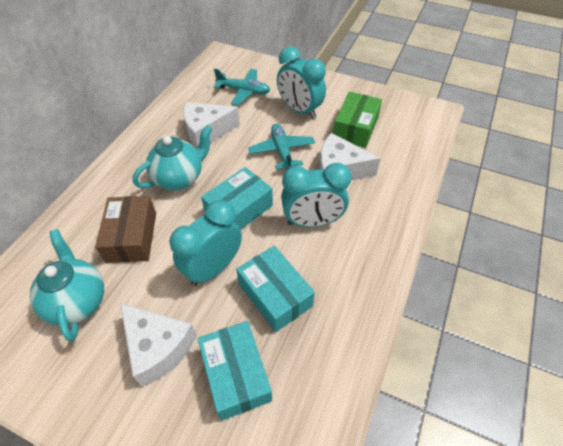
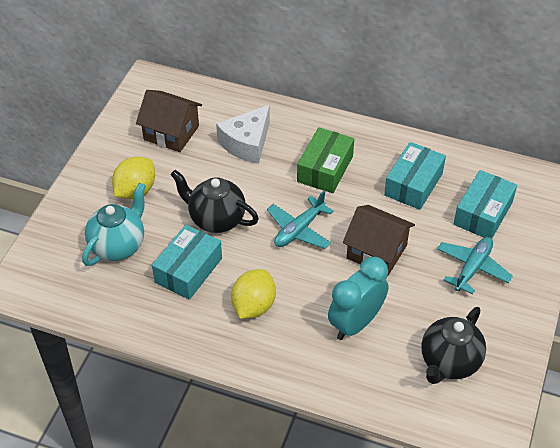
black teapot: 0 -> 2
brown box: 1 -> 0
brown house: 0 -> 2
turquoise clock: 3 -> 1
turquoise teapot: 2 -> 1
white cheese: 3 -> 1
yellow lemon: 0 -> 2

